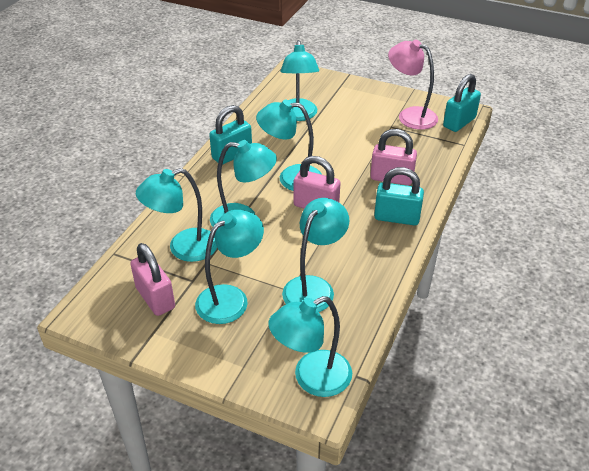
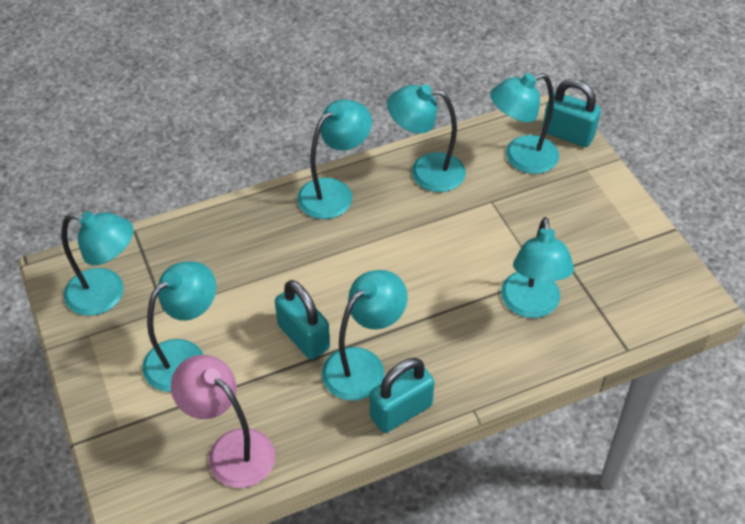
pink padlock: 3 -> 0

